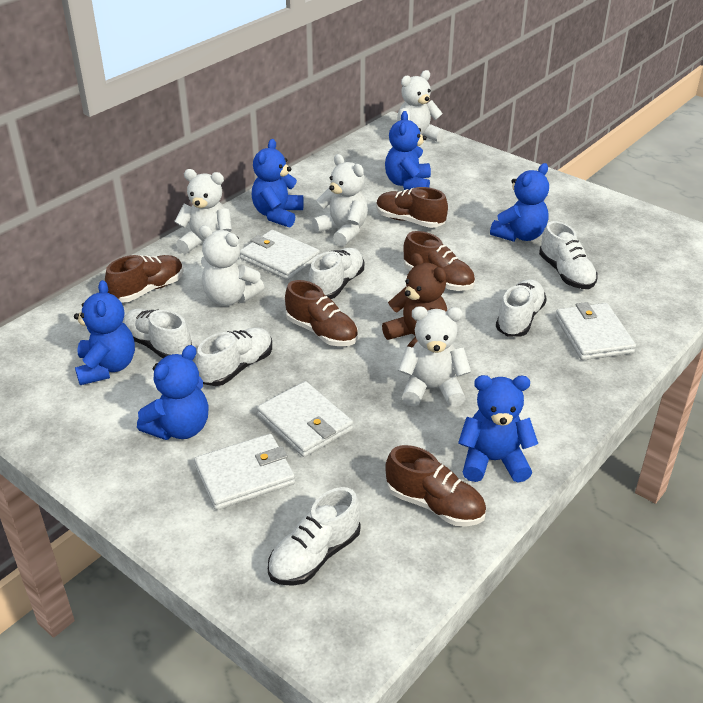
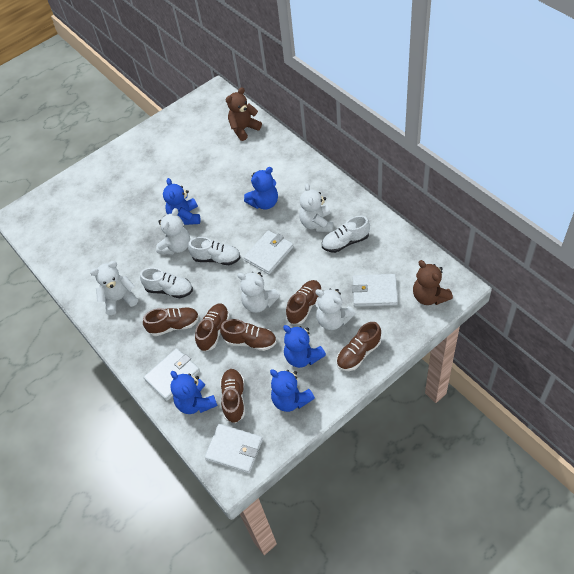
blue teddy bear: 6 -> 5
brown shoe: 5 -> 6
brown teddy bear: 1 -> 2
white shoe: 6 -> 3

